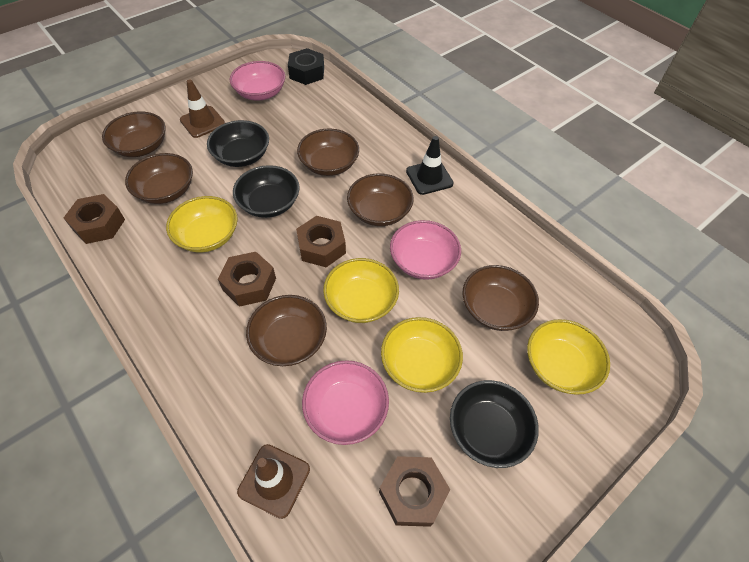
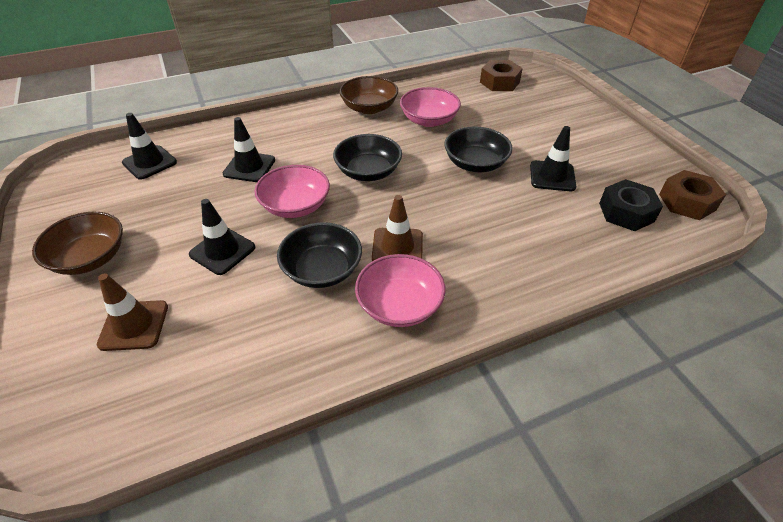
black traffic cone: 1 -> 4
brown bowl: 6 -> 2
brown nut: 4 -> 2
yellow bowl: 4 -> 0

